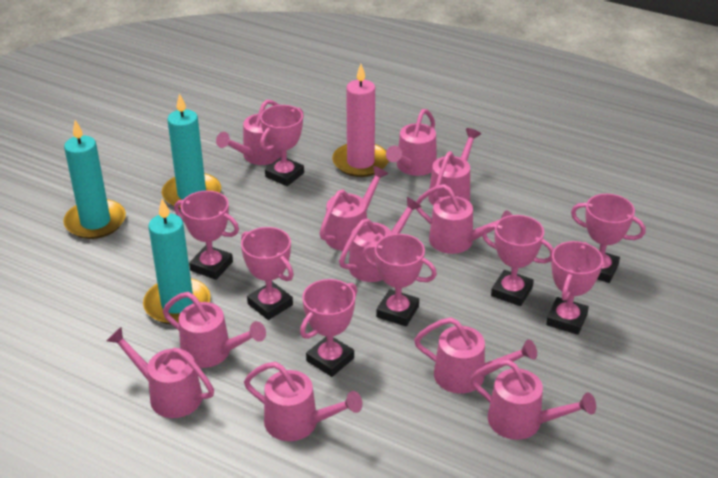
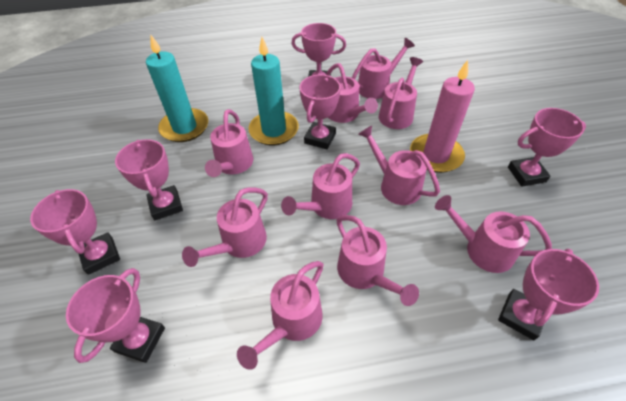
pink trophy: 8 -> 7
pink watering can: 11 -> 10
turquoise candle: 3 -> 2

